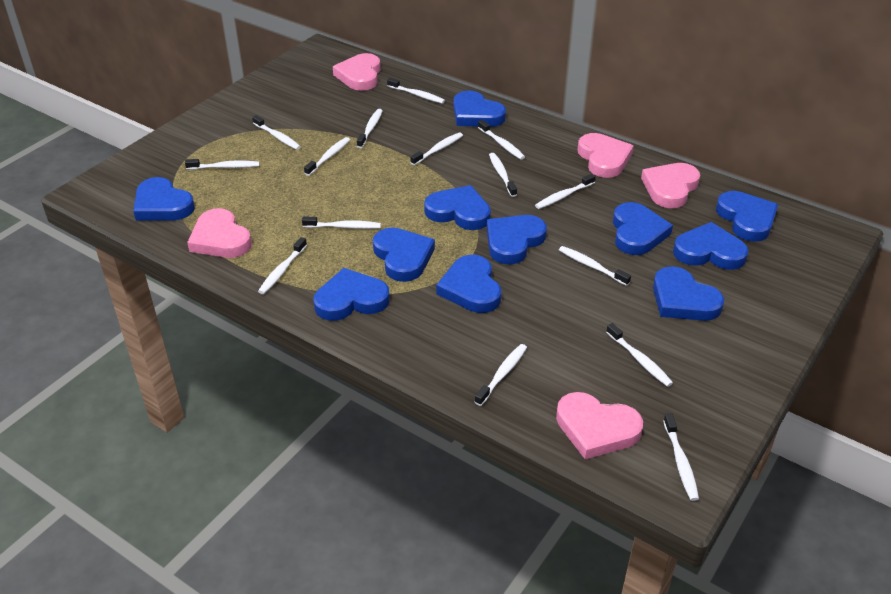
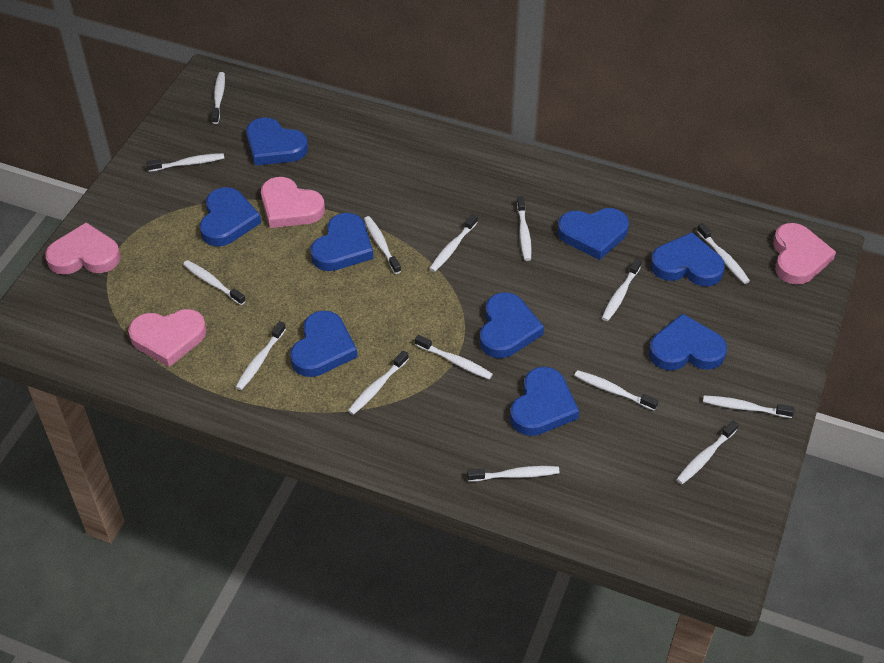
blue heart: 11 -> 9
pink heart: 5 -> 4

